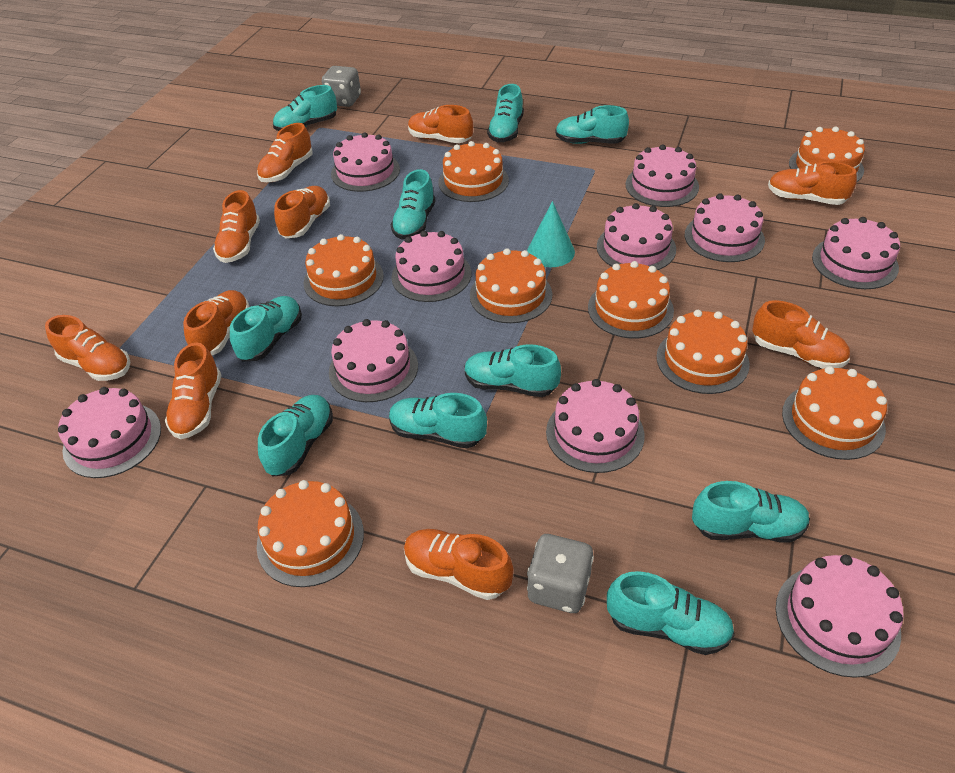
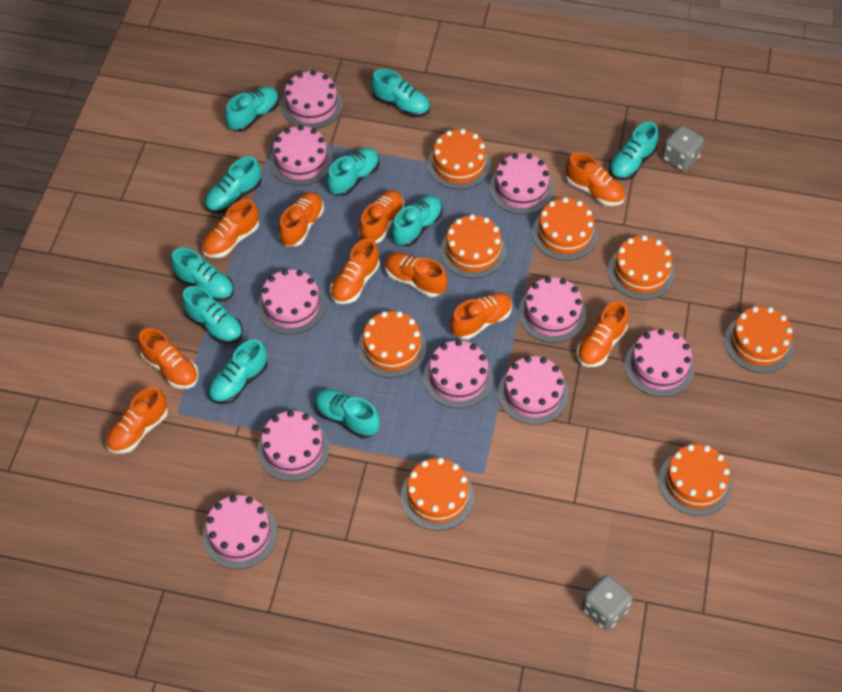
turquoise cone: 1 -> 0

